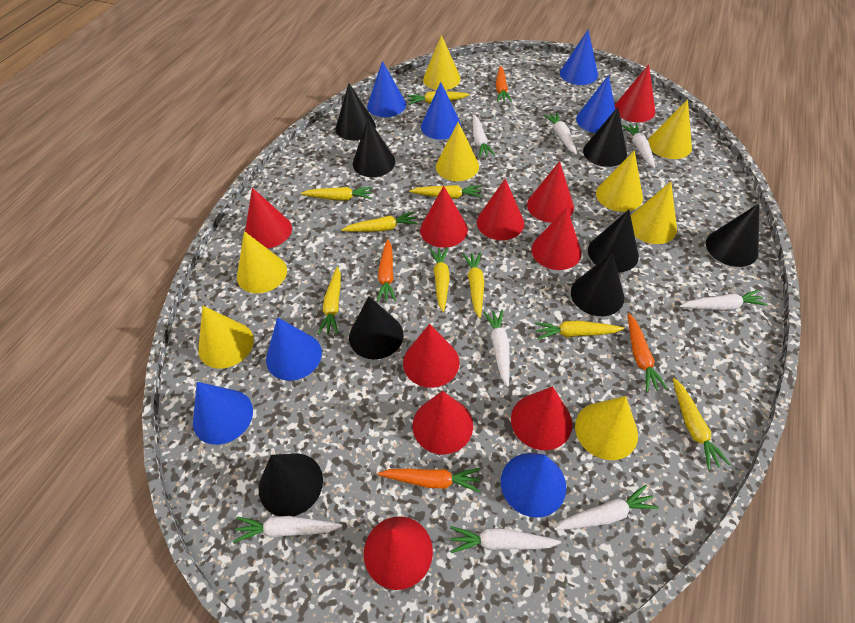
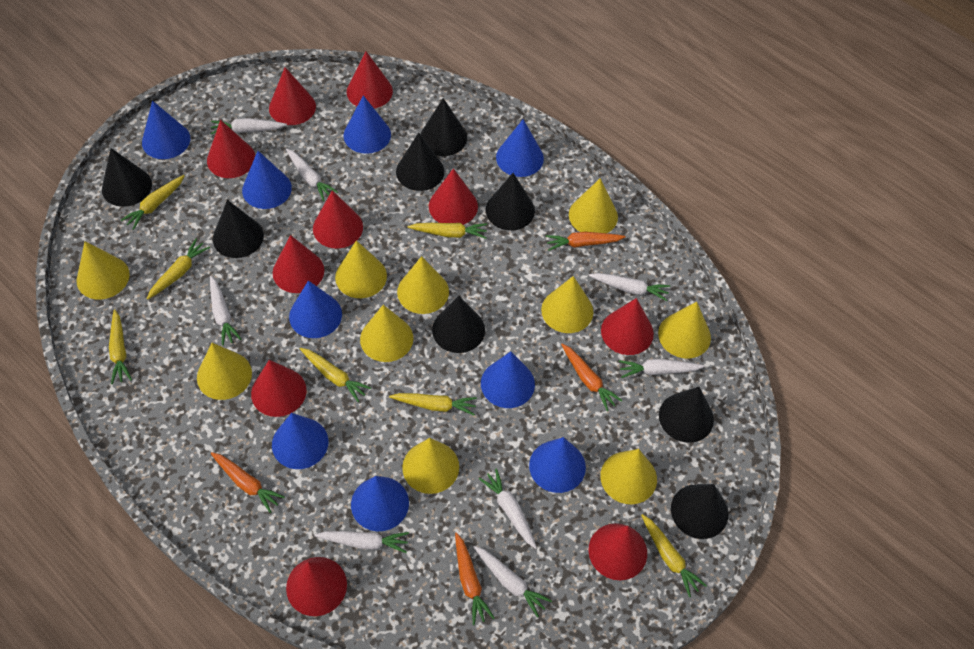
blue cone: 7 -> 9
yellow carrot: 9 -> 7
yellow cone: 8 -> 10

